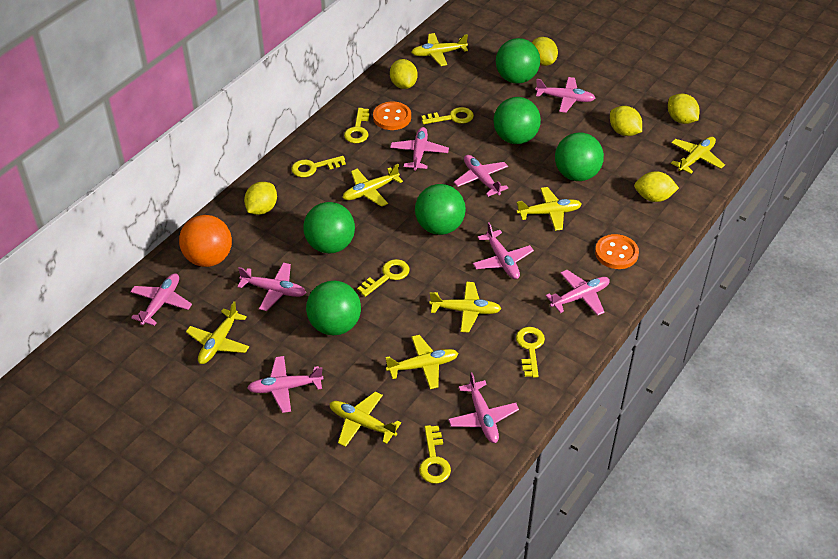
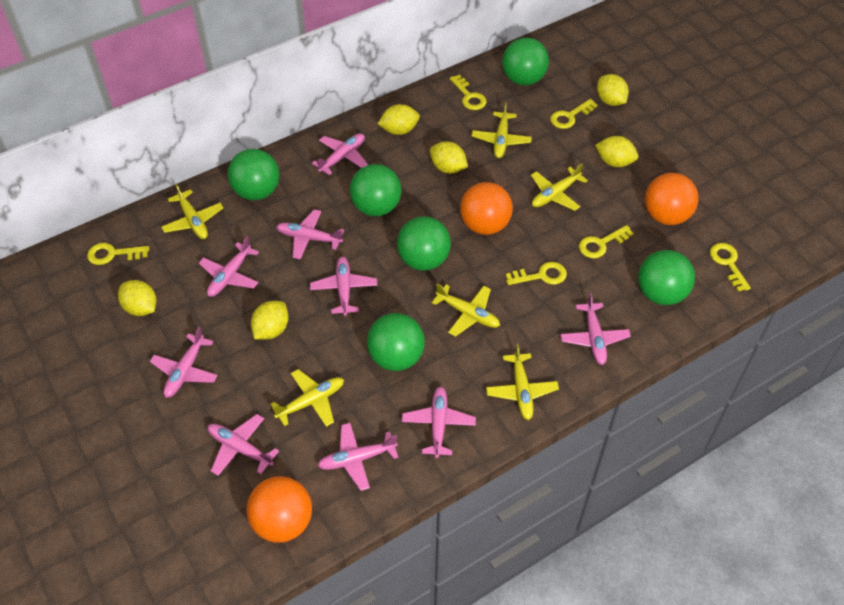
orange ball: 1 -> 3
orange button: 2 -> 0
yellow plane: 8 -> 6

